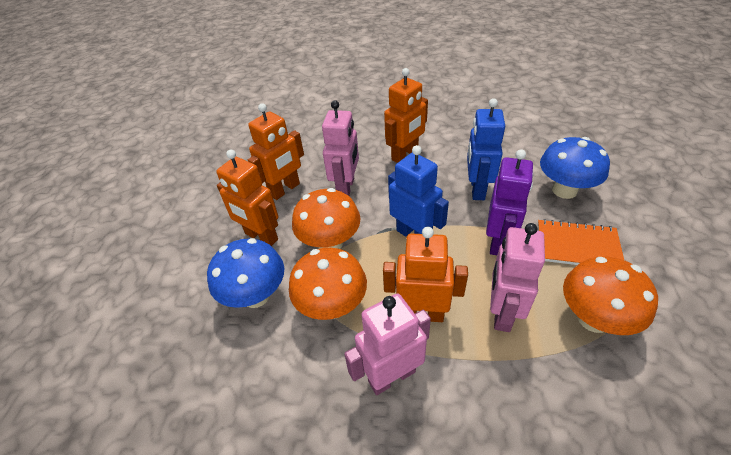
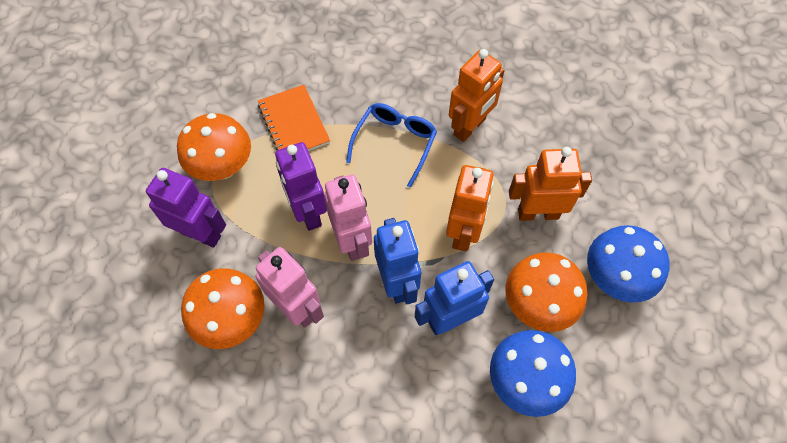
blue glasses: 0 -> 1
orange robot: 4 -> 3
pink robot: 3 -> 2
purple robot: 1 -> 2

